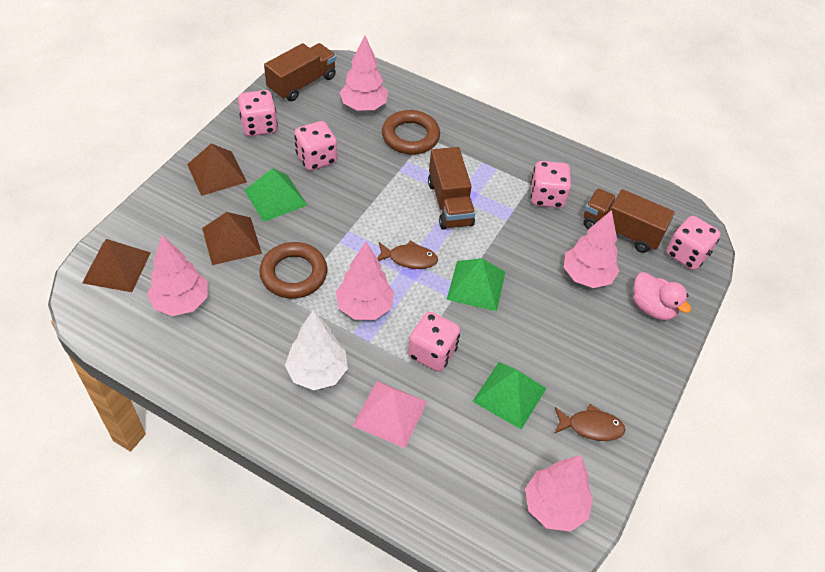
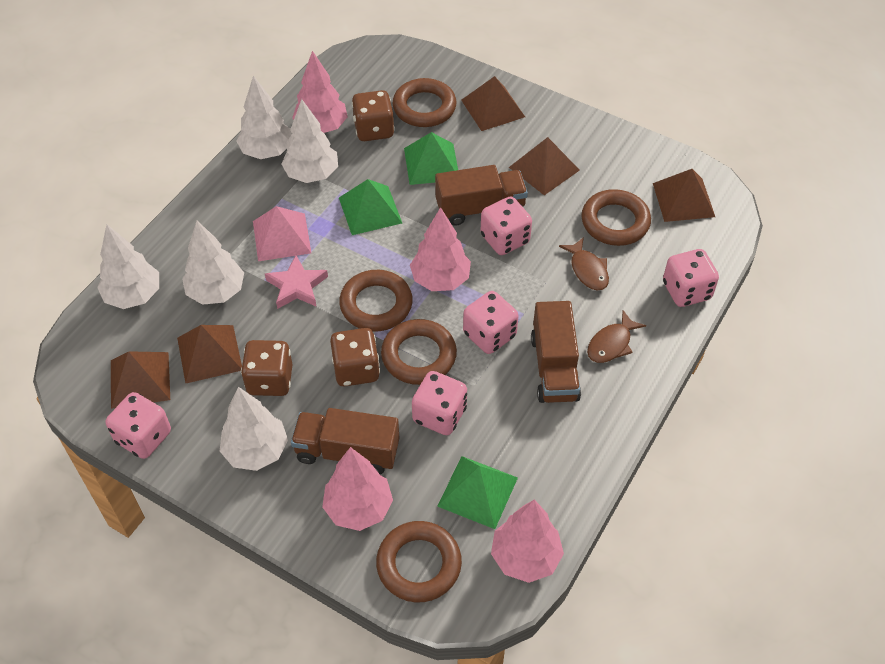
brown dice: 0 -> 3
brown pyramid: 3 -> 5
brown ring: 2 -> 5
pink duck: 1 -> 0
pink star: 0 -> 1
pink tree: 5 -> 4
white tree: 1 -> 5

